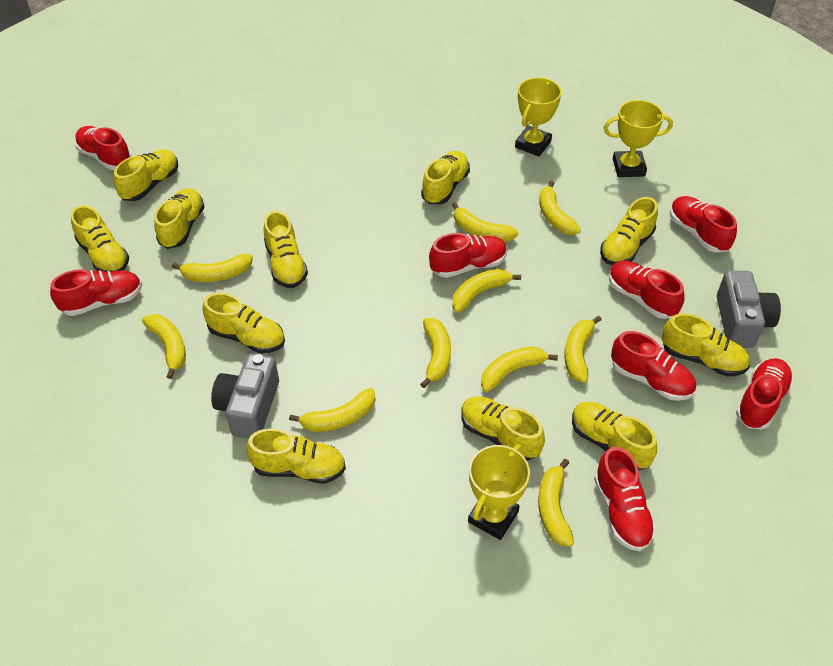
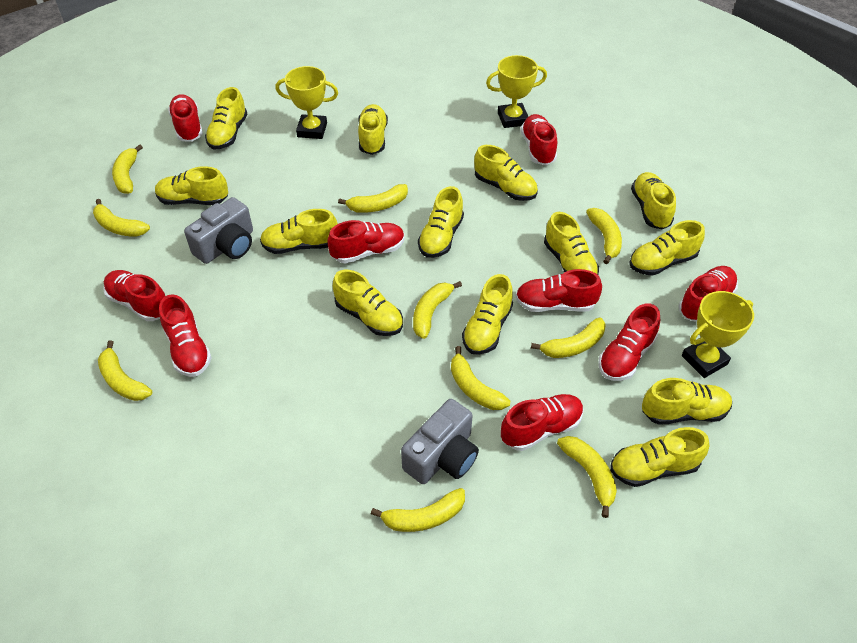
red shoe: 8 -> 9
yellow shoe: 11 -> 13

